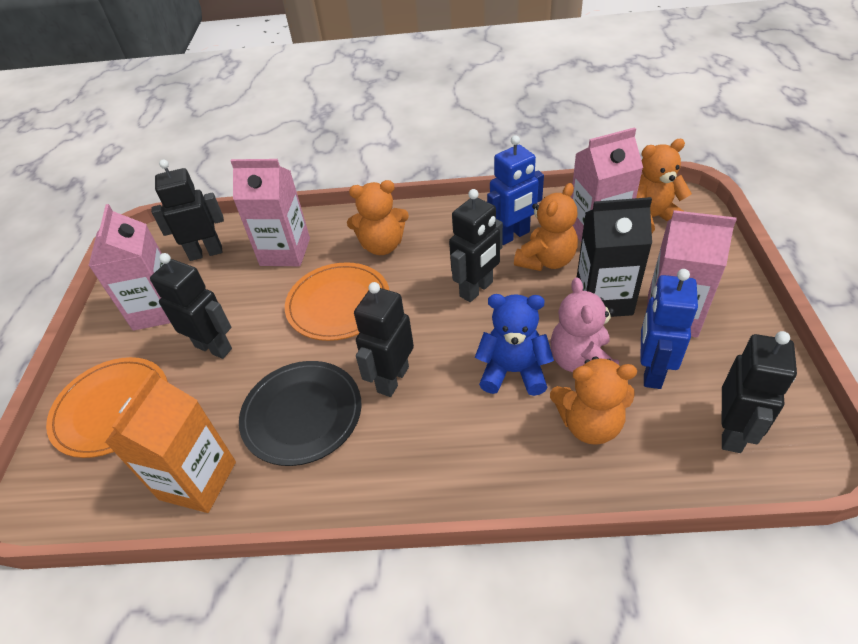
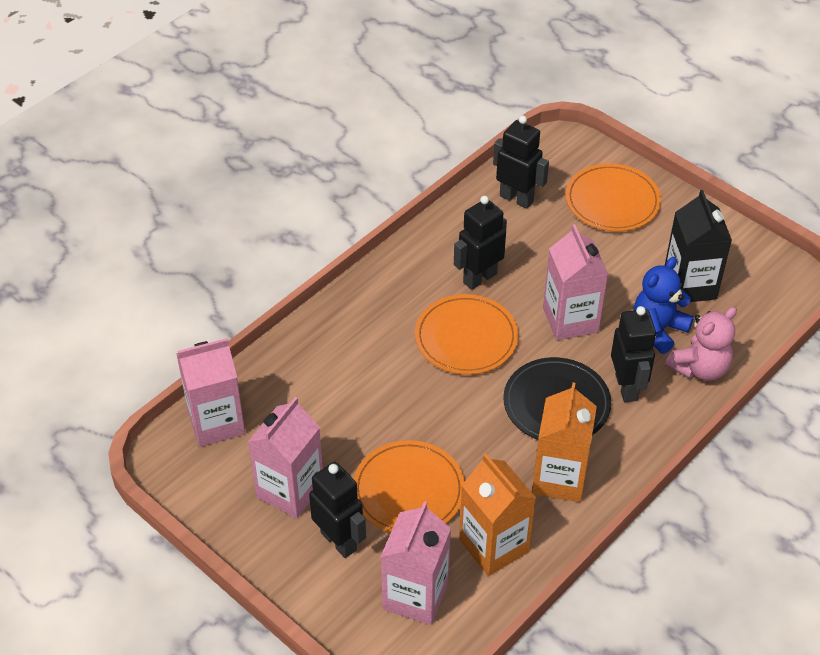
black robot: 5 -> 4
blue robot: 2 -> 0
orange carton: 1 -> 2
orange plate: 2 -> 3
orange teddy bear: 4 -> 0

